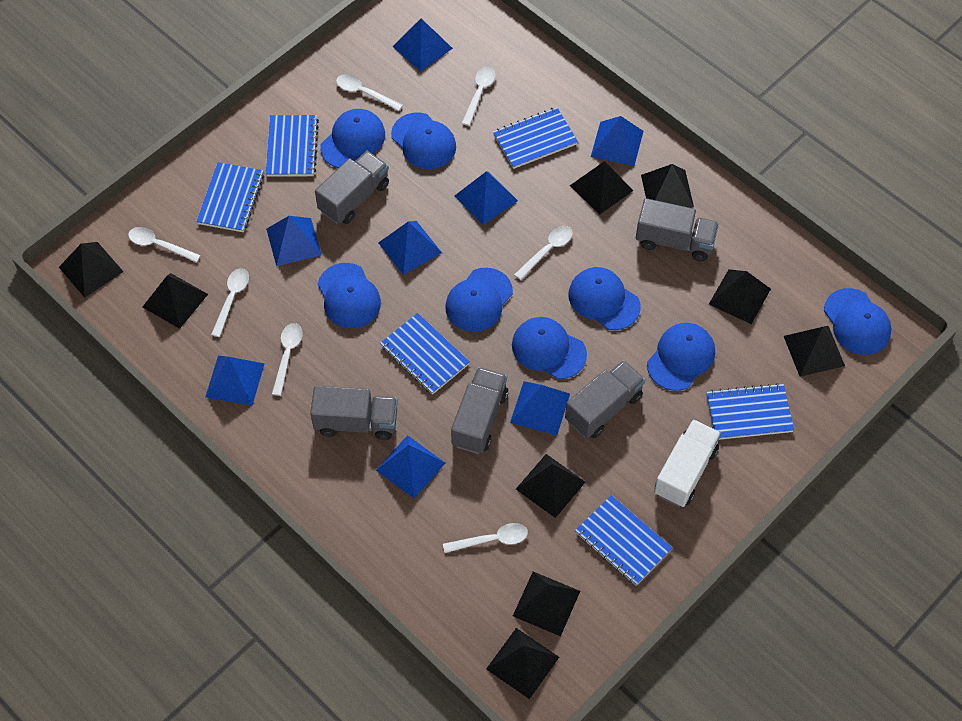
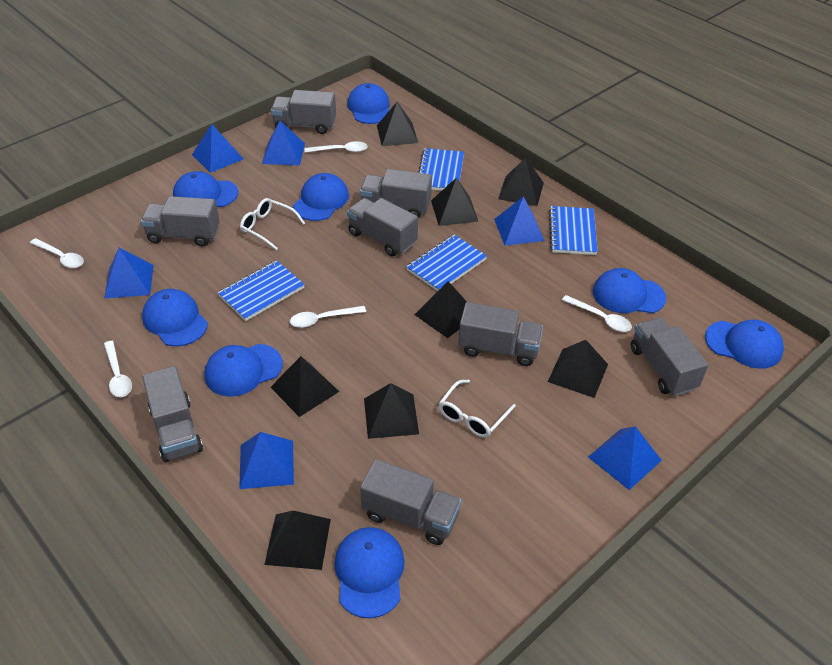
black pyramid: 9 -> 8
blue notebook: 6 -> 4
blue pyramid: 8 -> 6
grey truck: 5 -> 8
white glasses: 0 -> 2
white spoon: 7 -> 5
white truck: 1 -> 0

